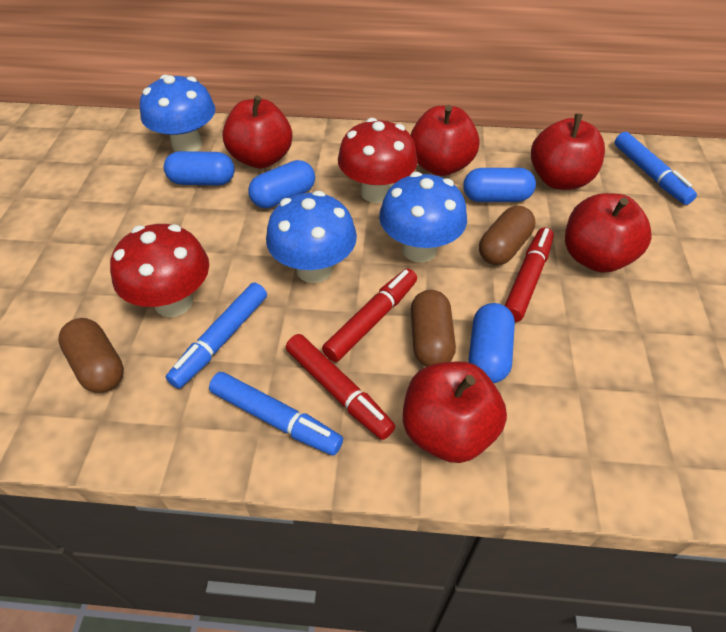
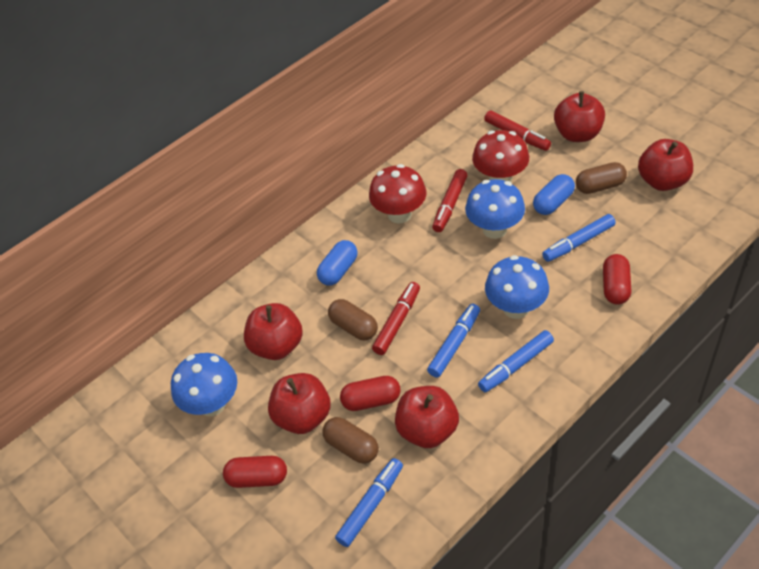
blue capsule: 4 -> 2
blue marker: 3 -> 4
red capsule: 0 -> 3

